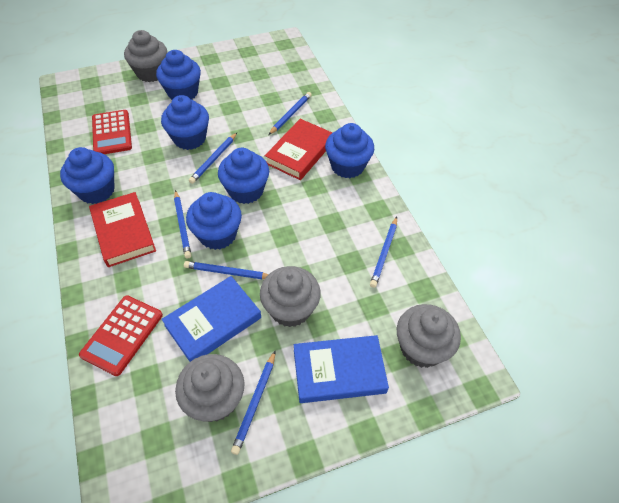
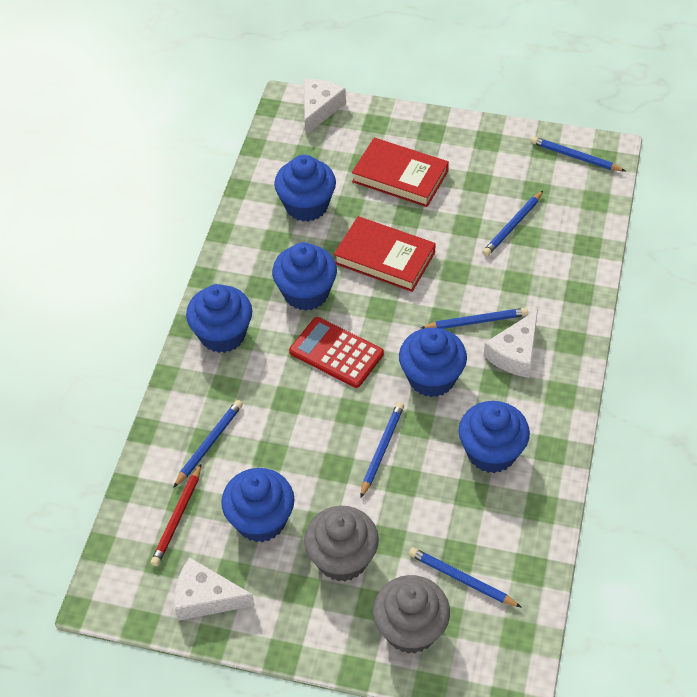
blue book: 2 -> 0
grey cupcake: 4 -> 2
red calculator: 2 -> 1
red pencil: 0 -> 1
white cheese: 0 -> 3

